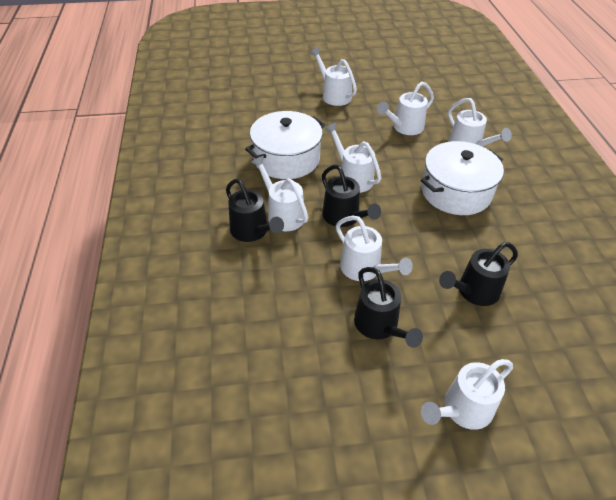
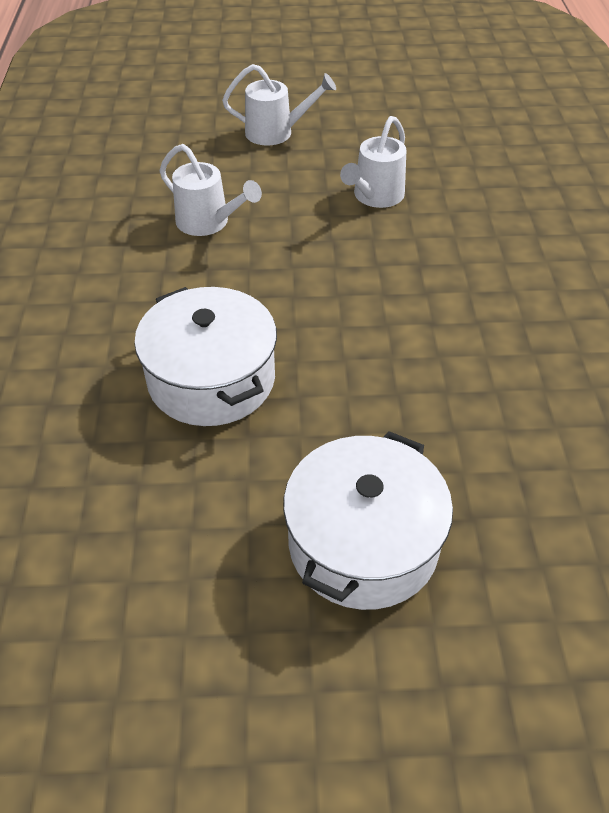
black watering can: 4 -> 0
white watering can: 7 -> 3

